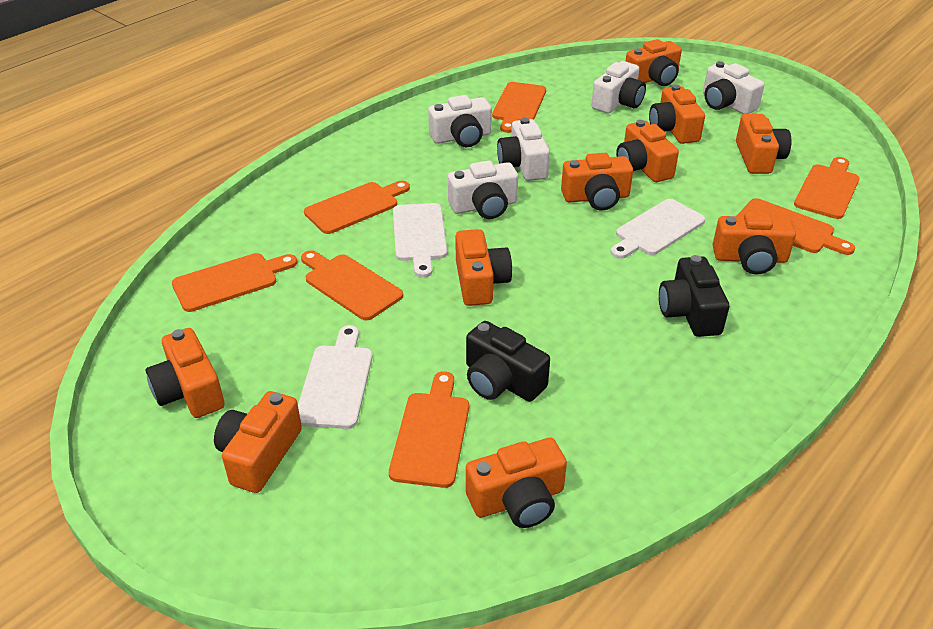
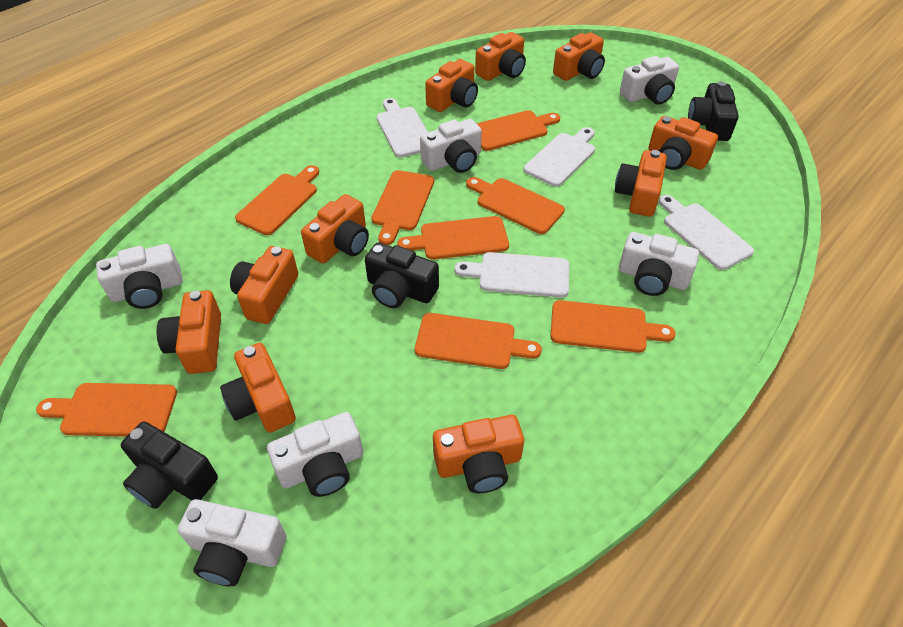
black camera: 2 -> 3
orange cutting board: 7 -> 8
white camera: 5 -> 6
white cutting board: 3 -> 4

